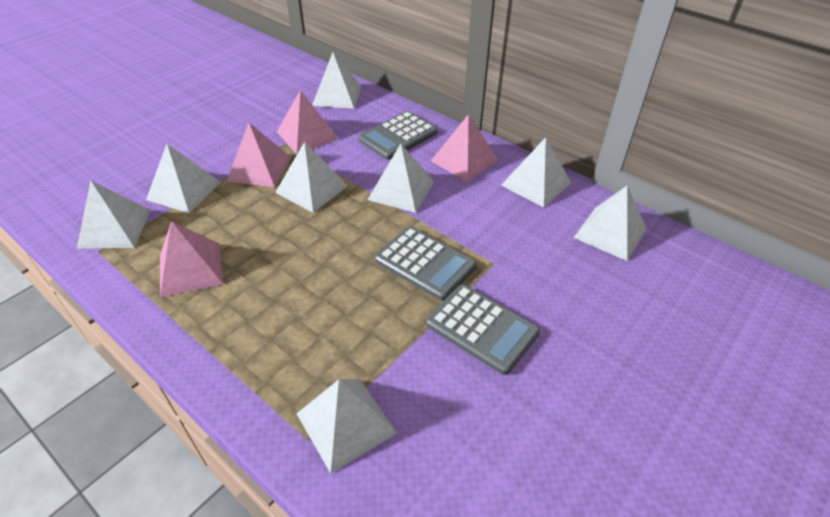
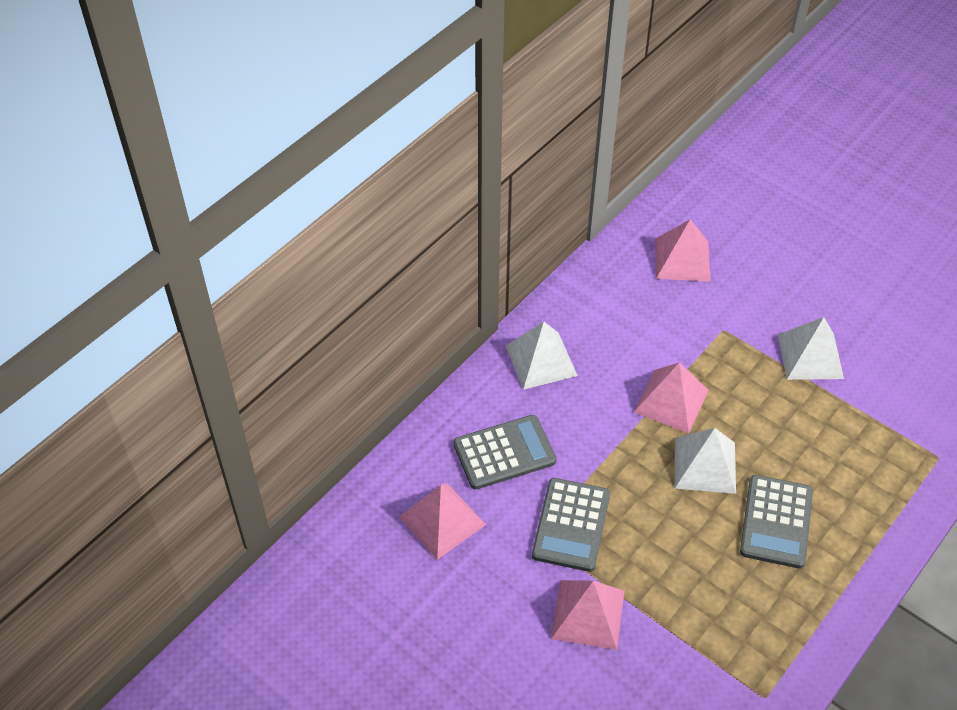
white pyramid: 8 -> 3

